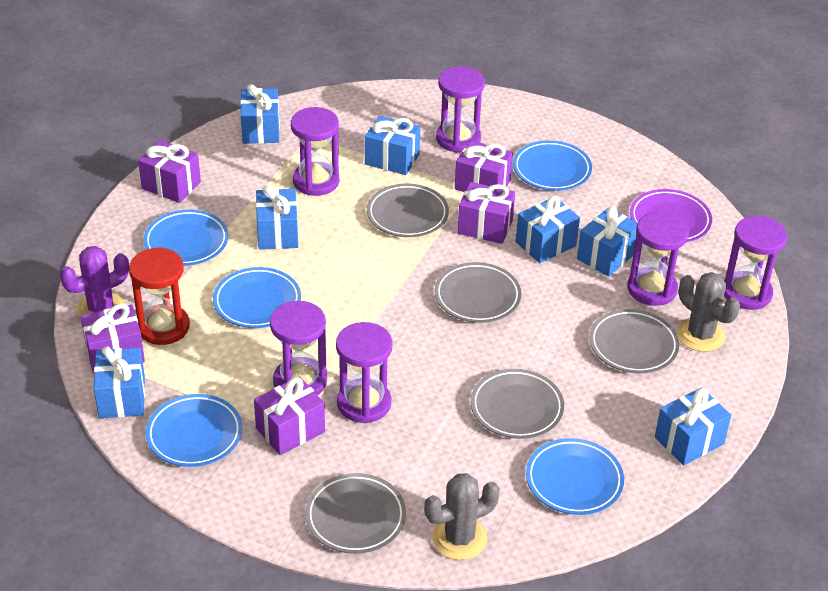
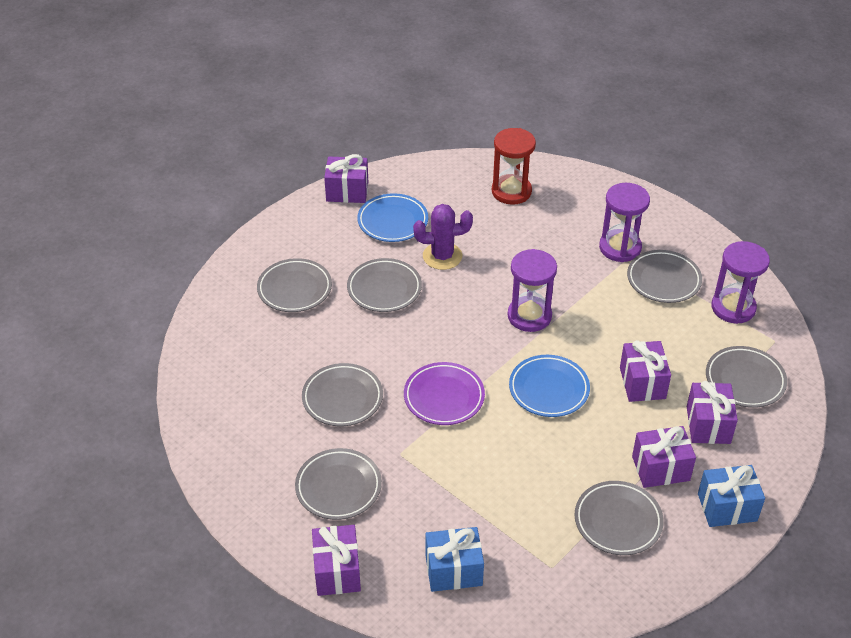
blue gift: 7 -> 2
blue plate: 5 -> 2
grey cactus: 2 -> 0
grey plate: 5 -> 7
purple hourglass: 6 -> 3

